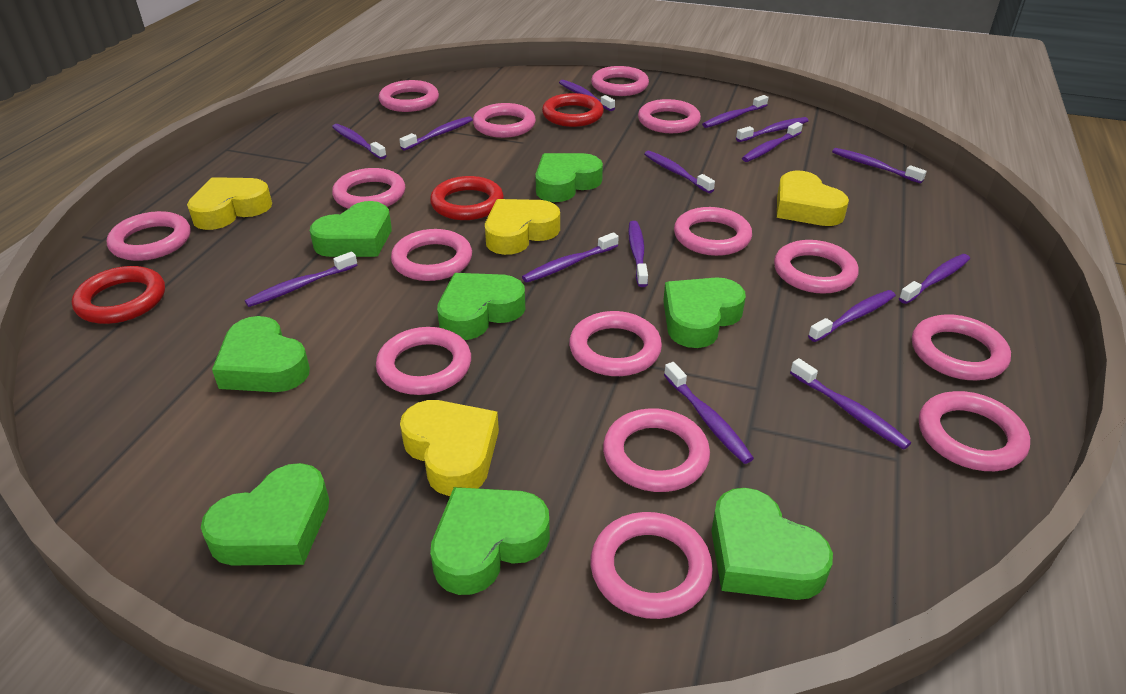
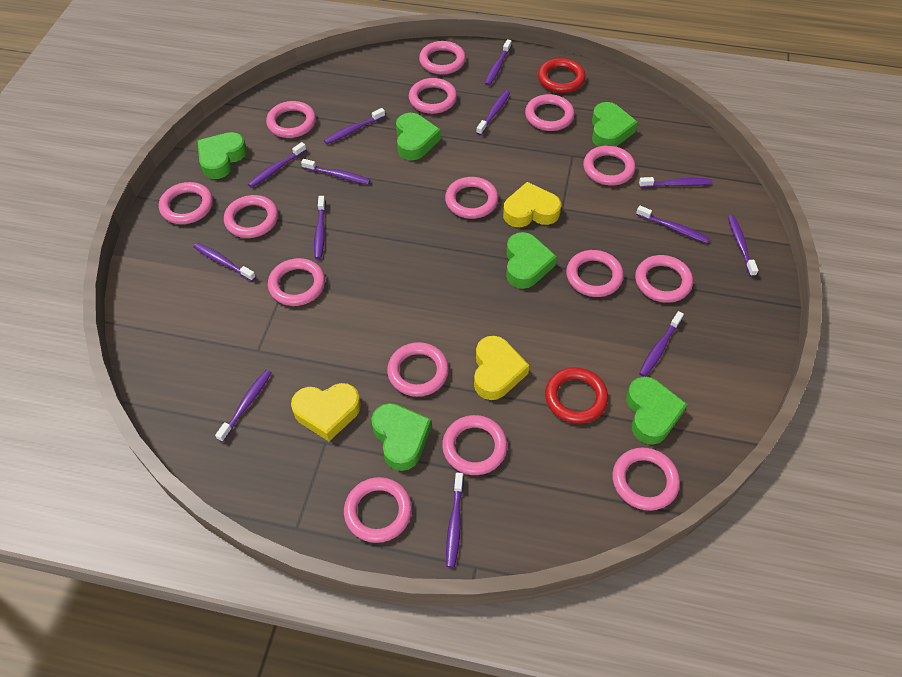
green heart: 8 -> 6
purple toothbrush: 15 -> 13
red ring: 3 -> 2
yellow heart: 4 -> 3

